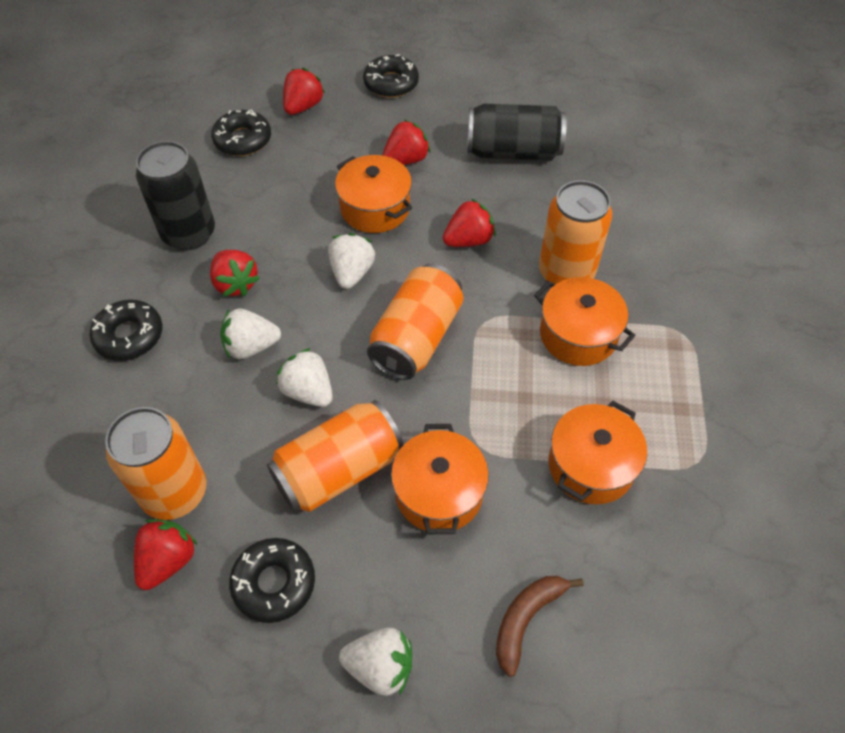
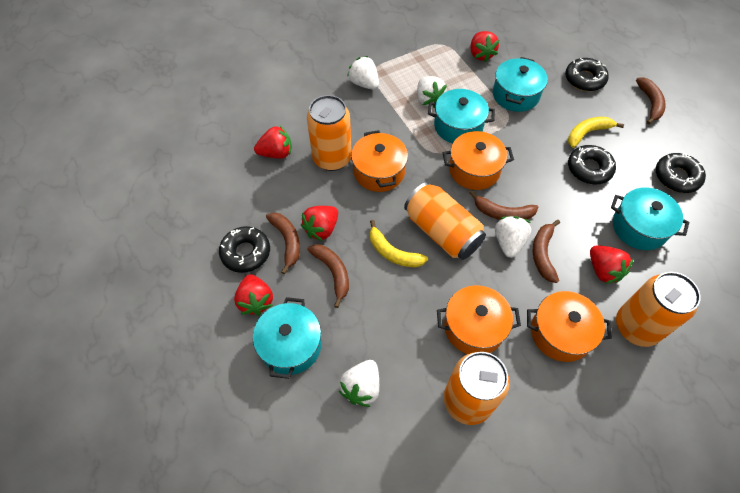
black can: 2 -> 0
brown banana: 1 -> 5
turquoise pot: 0 -> 4
yellow banana: 0 -> 2

